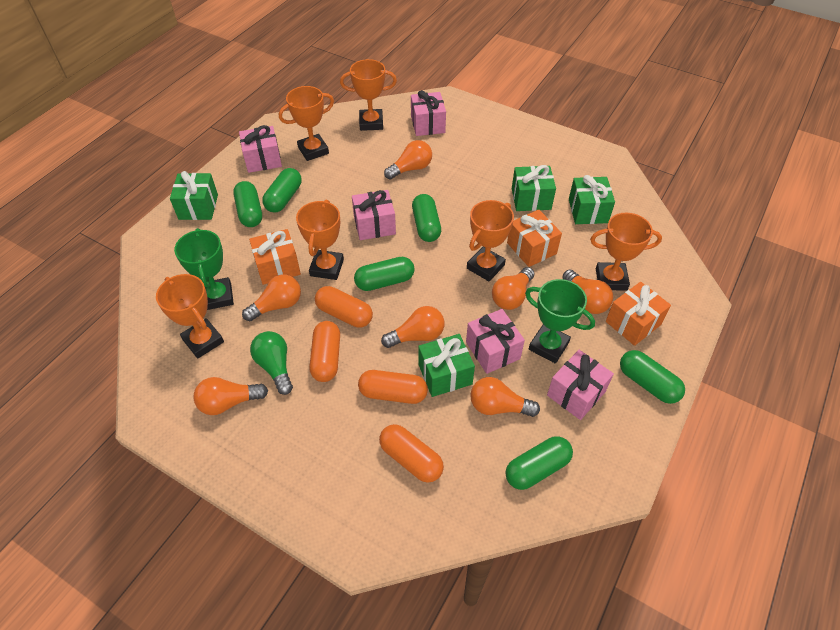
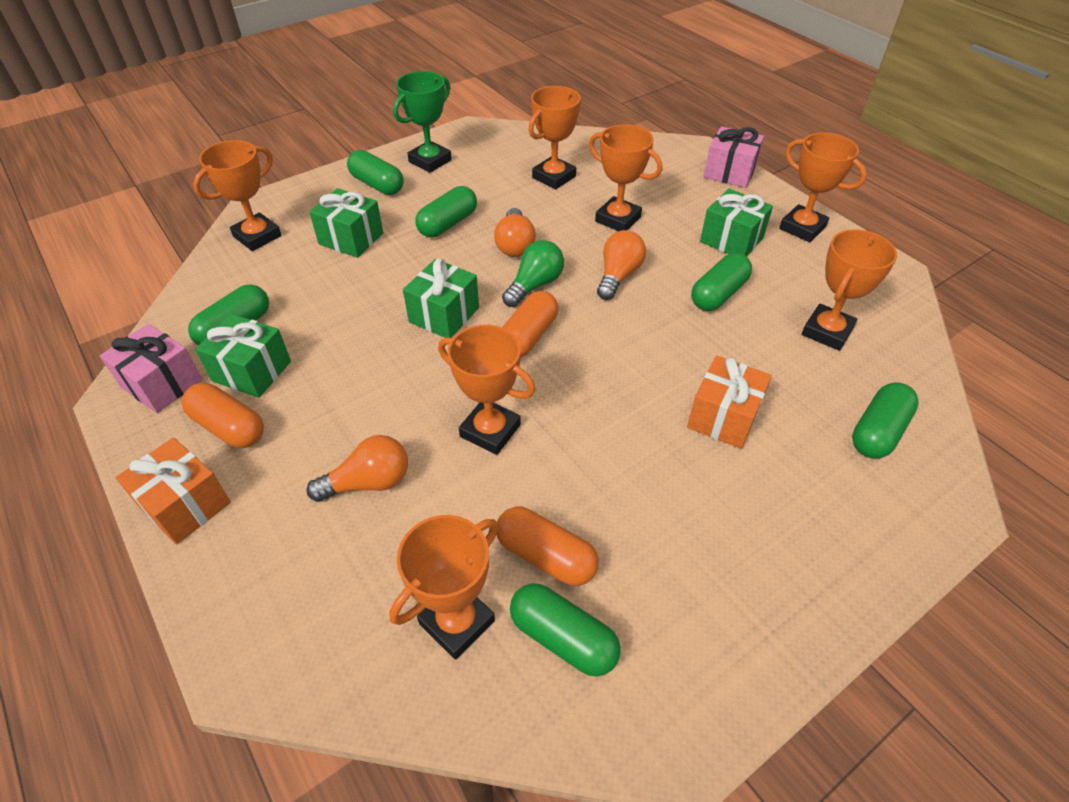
green trophy: 2 -> 1
orange capsule: 4 -> 3
orange gift: 3 -> 2
orange light bulb: 7 -> 3
orange trophy: 6 -> 7
pink gift: 5 -> 2

